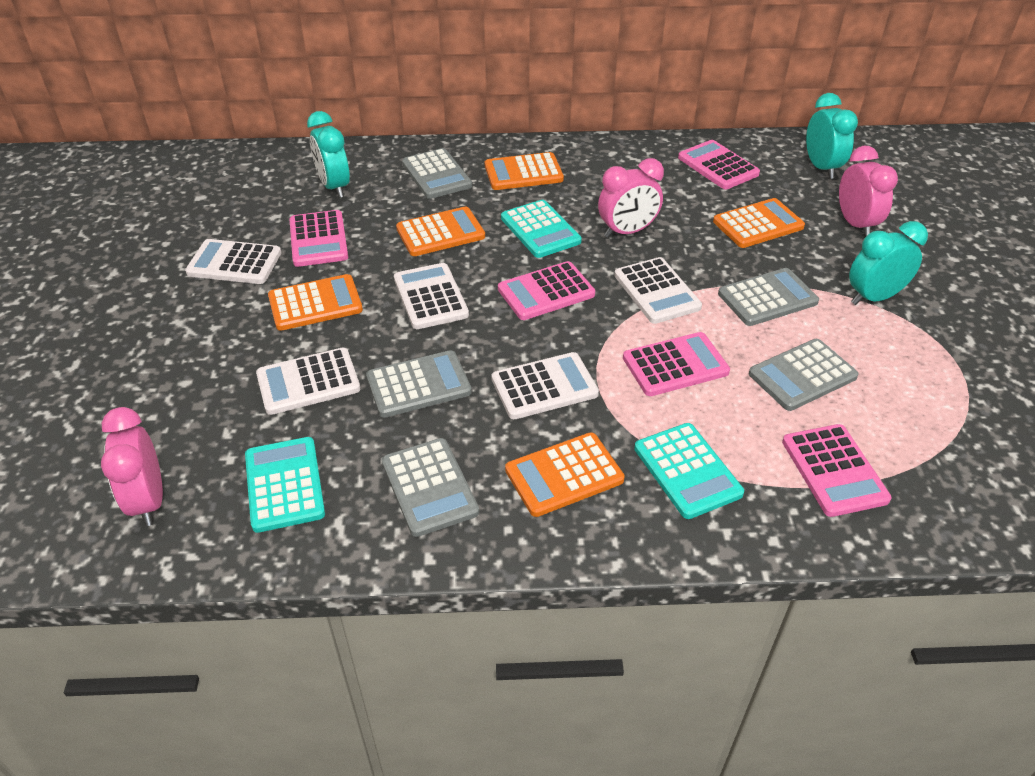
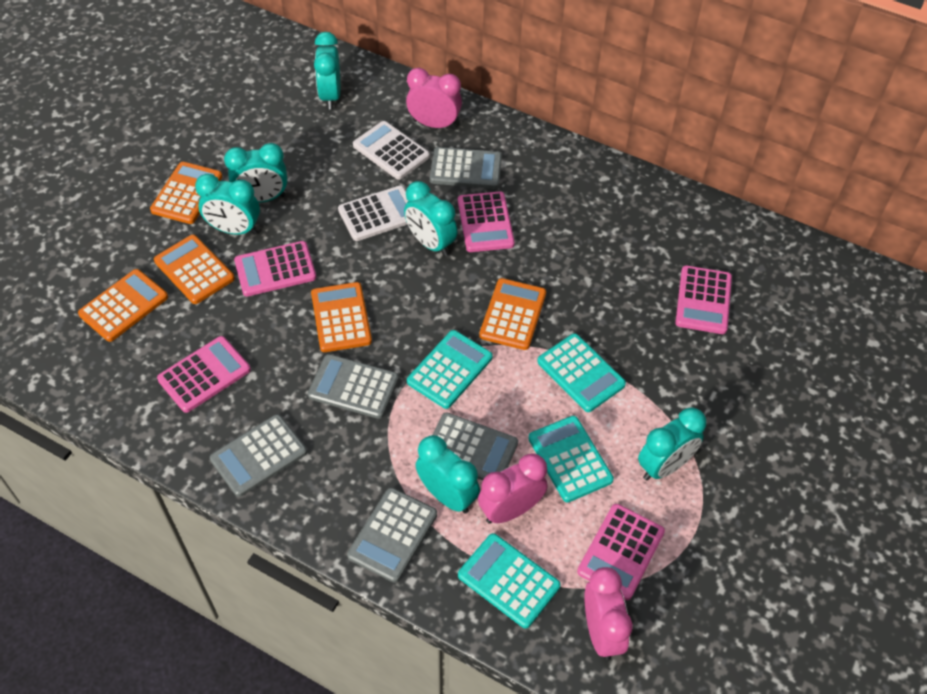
turquoise calculator: 3 -> 4
turquoise clock: 3 -> 6
white calculator: 5 -> 2

